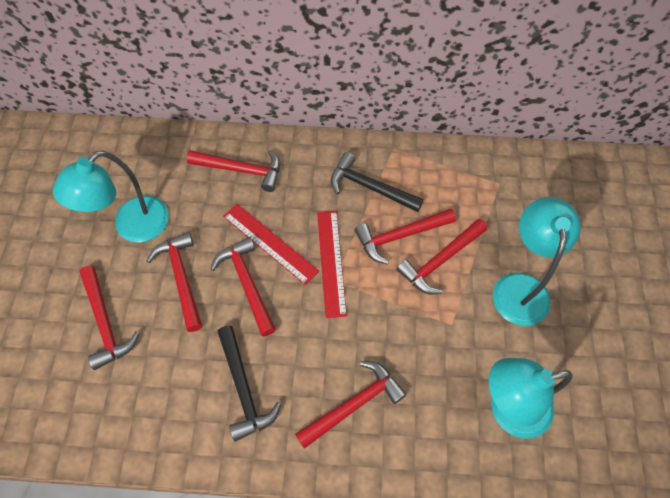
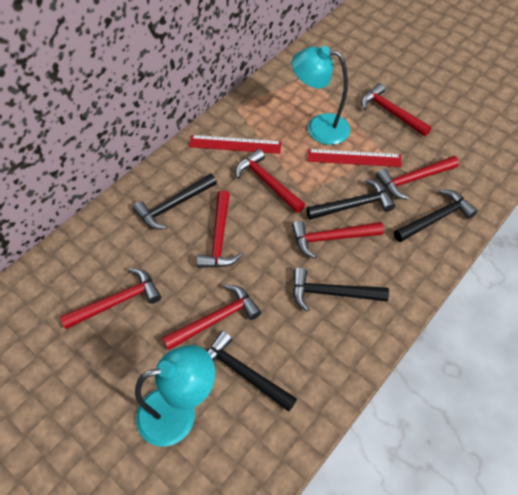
black hammer: 2 -> 5
turquoise lamp: 3 -> 2

